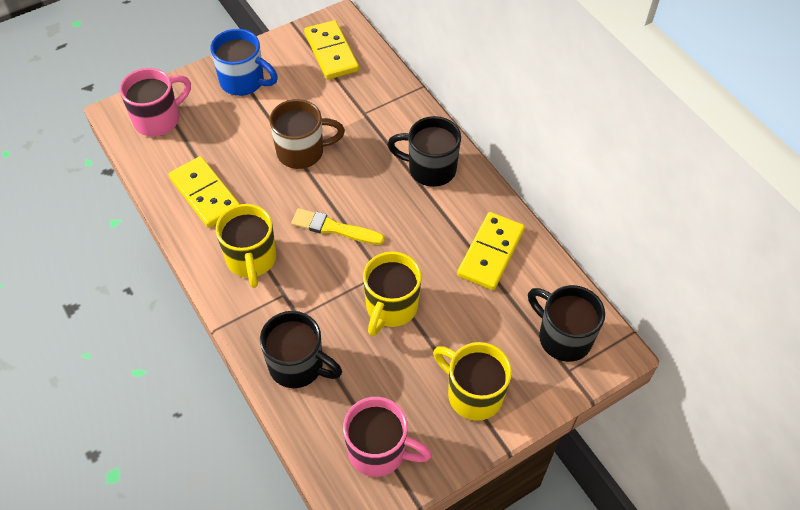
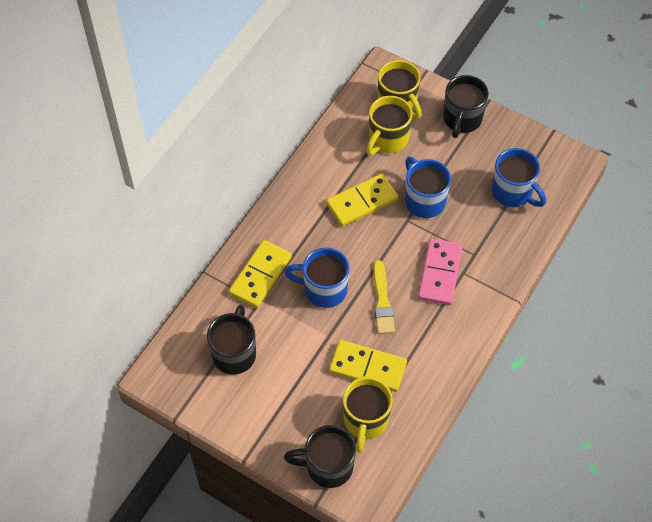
blue mug: 1 -> 3
brown mug: 1 -> 0
pink domino: 0 -> 1
pink mug: 2 -> 0

